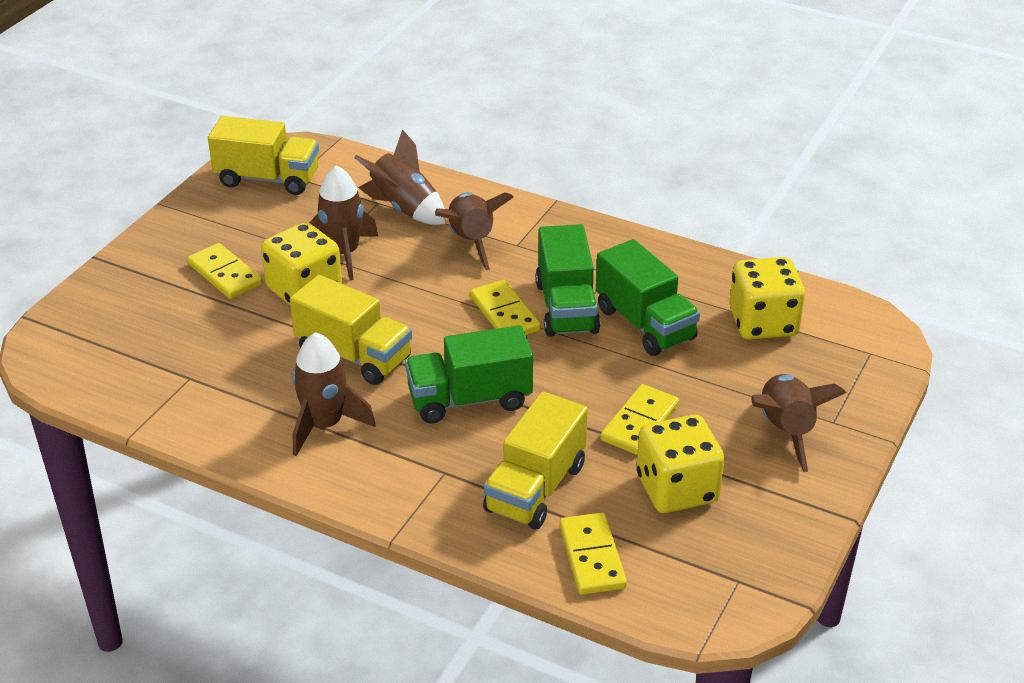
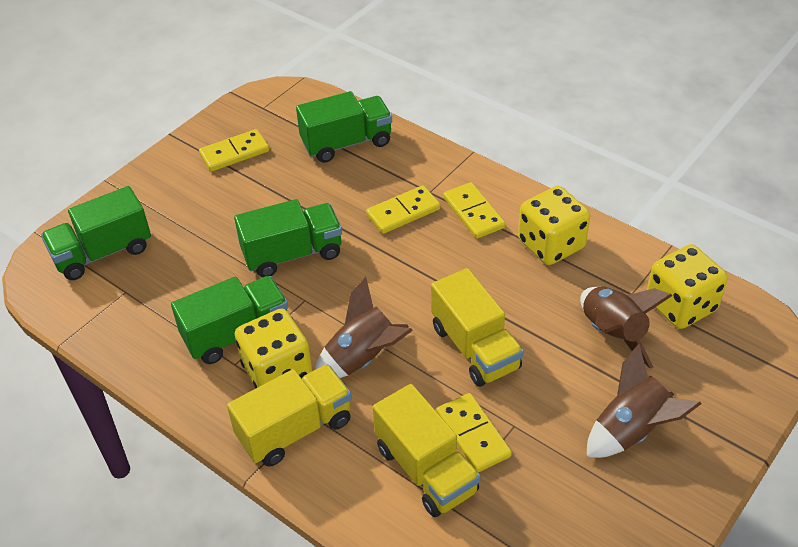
brown rocket: 5 -> 3
green truck: 3 -> 4

